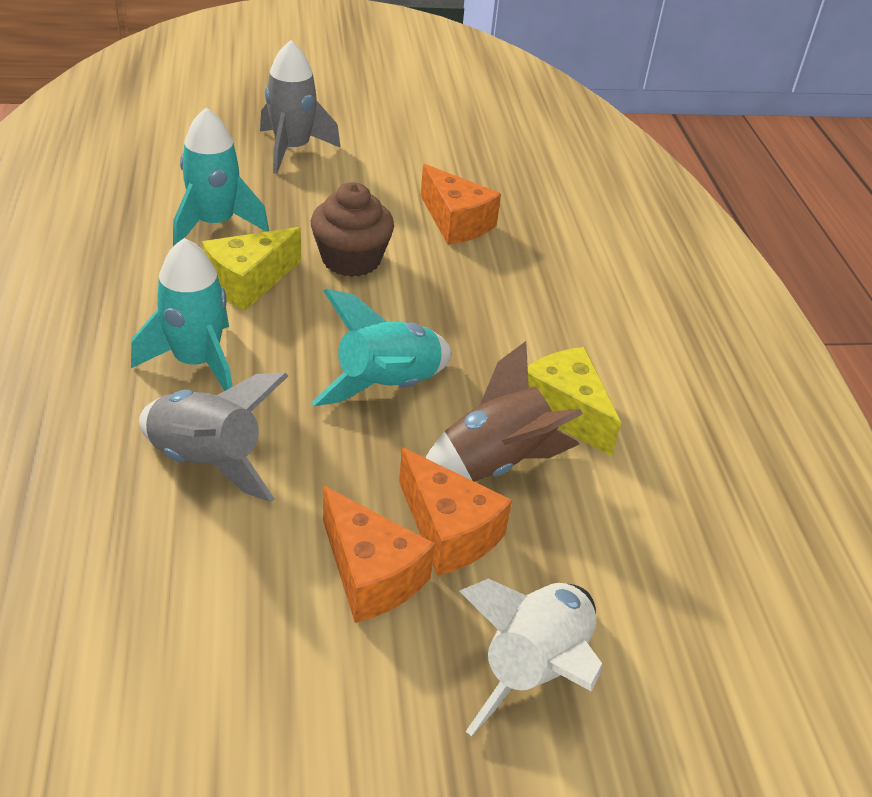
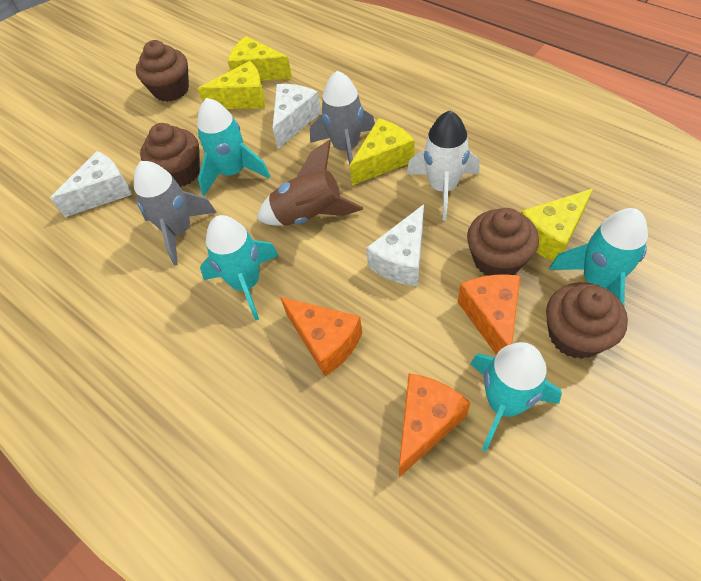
brown cupcake: 1 -> 4
turquoise rocket: 3 -> 4
white cheese: 0 -> 3
yellow cheese: 2 -> 4

